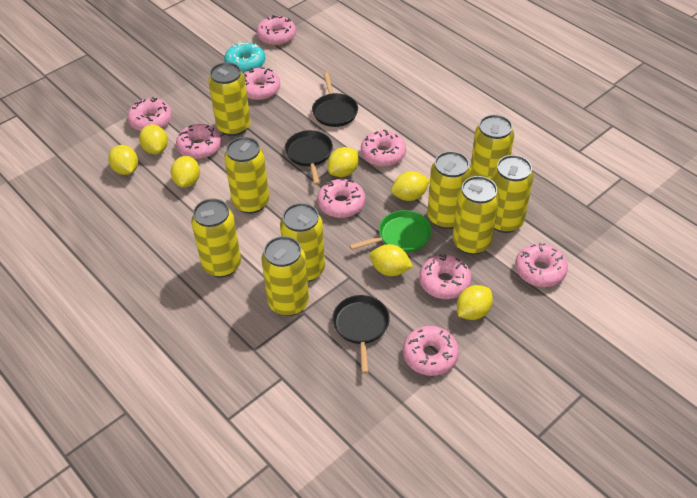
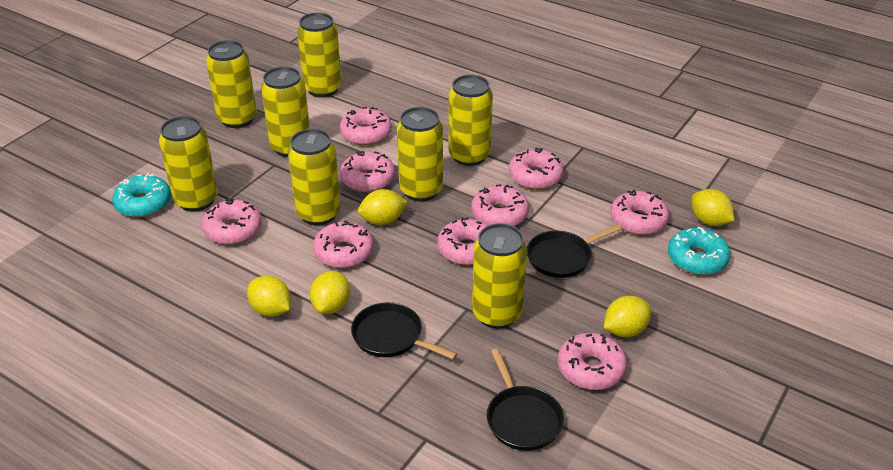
green pan: 1 -> 0
turquoise donut: 1 -> 2
yellow can: 9 -> 8
yellow lemon: 7 -> 5

